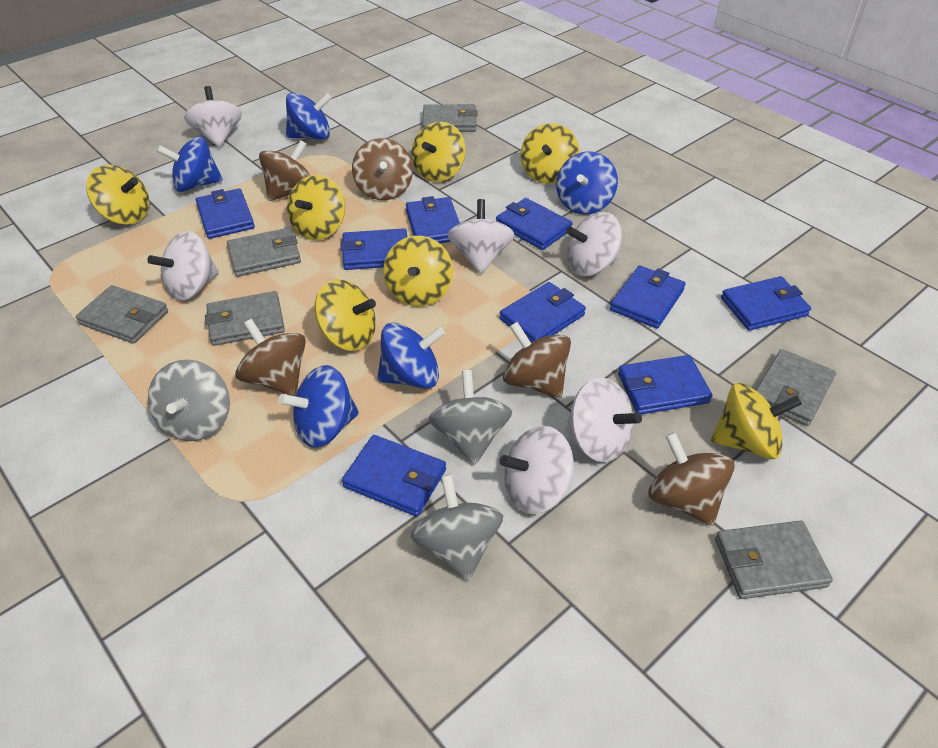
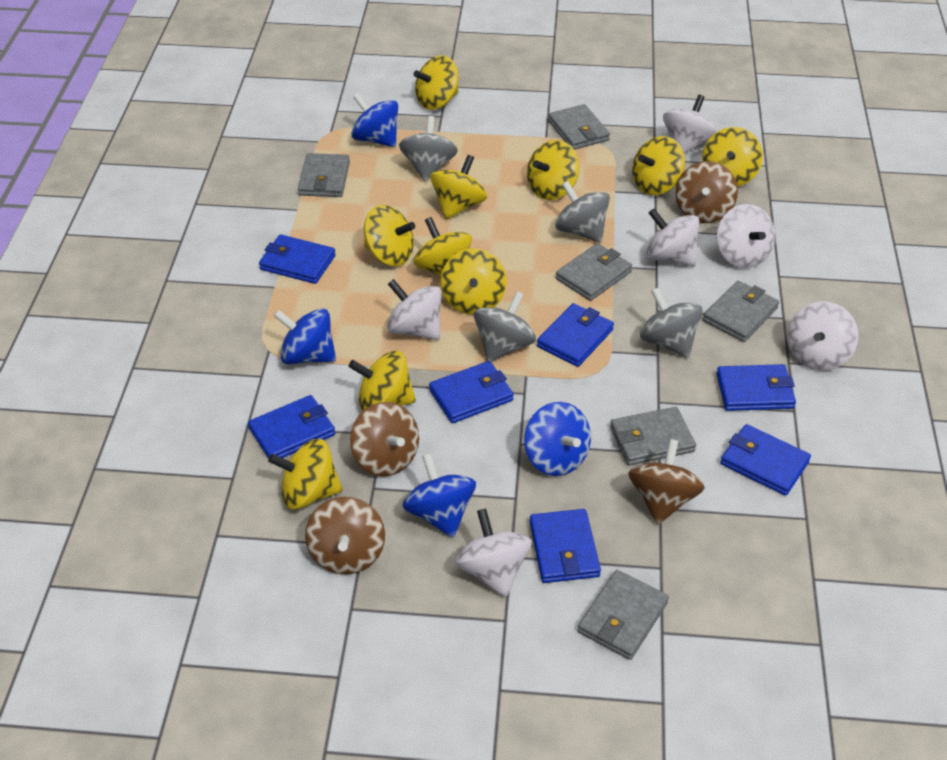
blue spinning top: 5 -> 4
blue wallet: 9 -> 7
brown spinning top: 5 -> 4
grey spinning top: 3 -> 4
yellow spinning top: 7 -> 10

